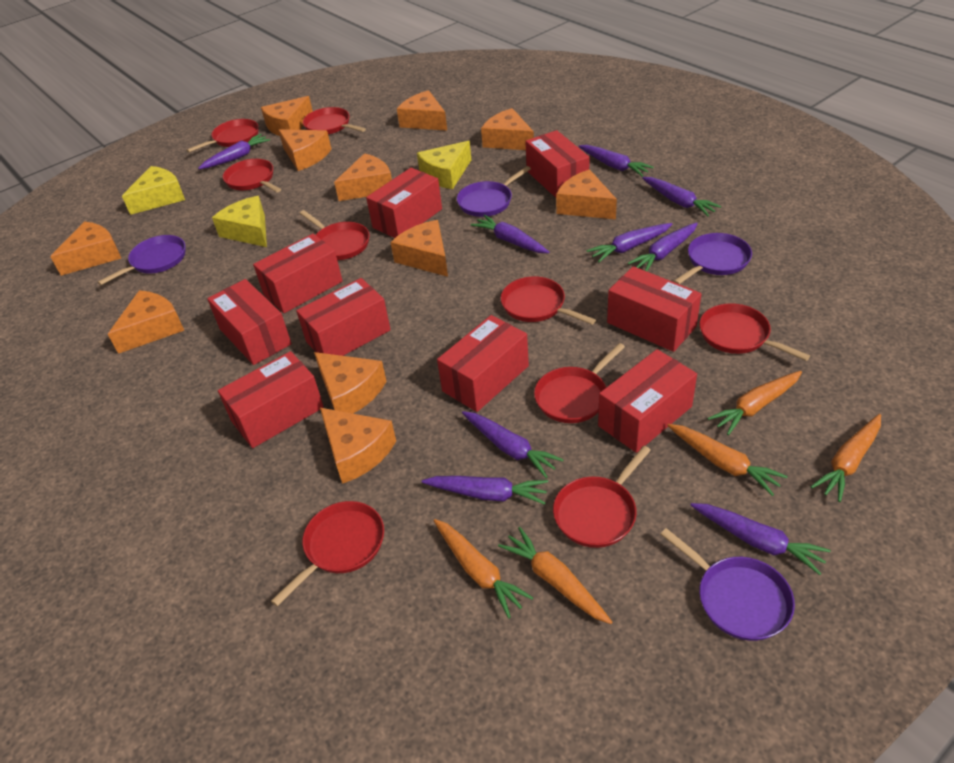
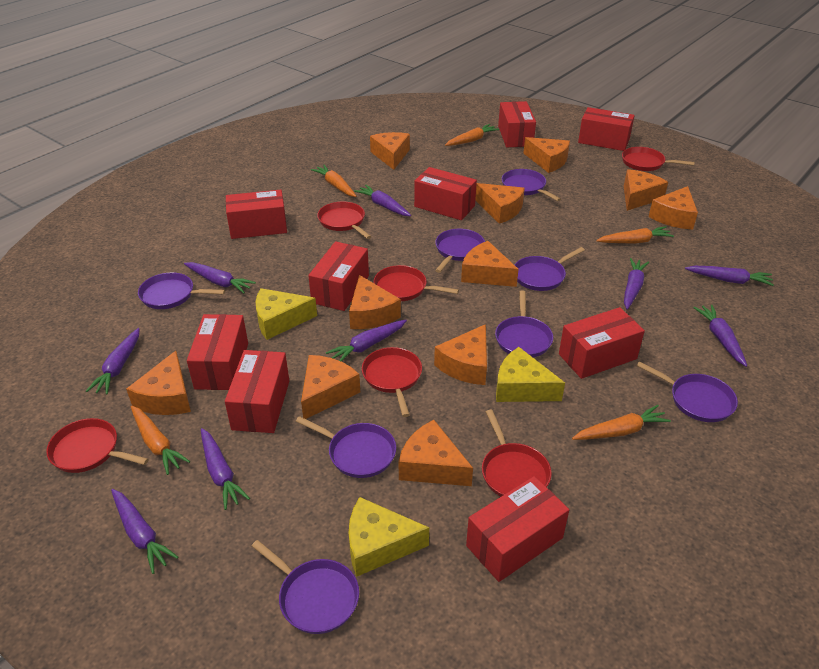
purple pan: 4 -> 8
red pan: 9 -> 6

